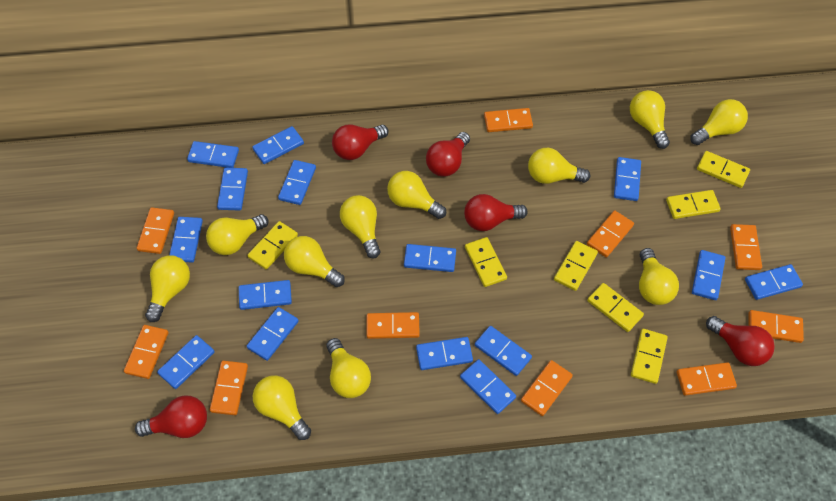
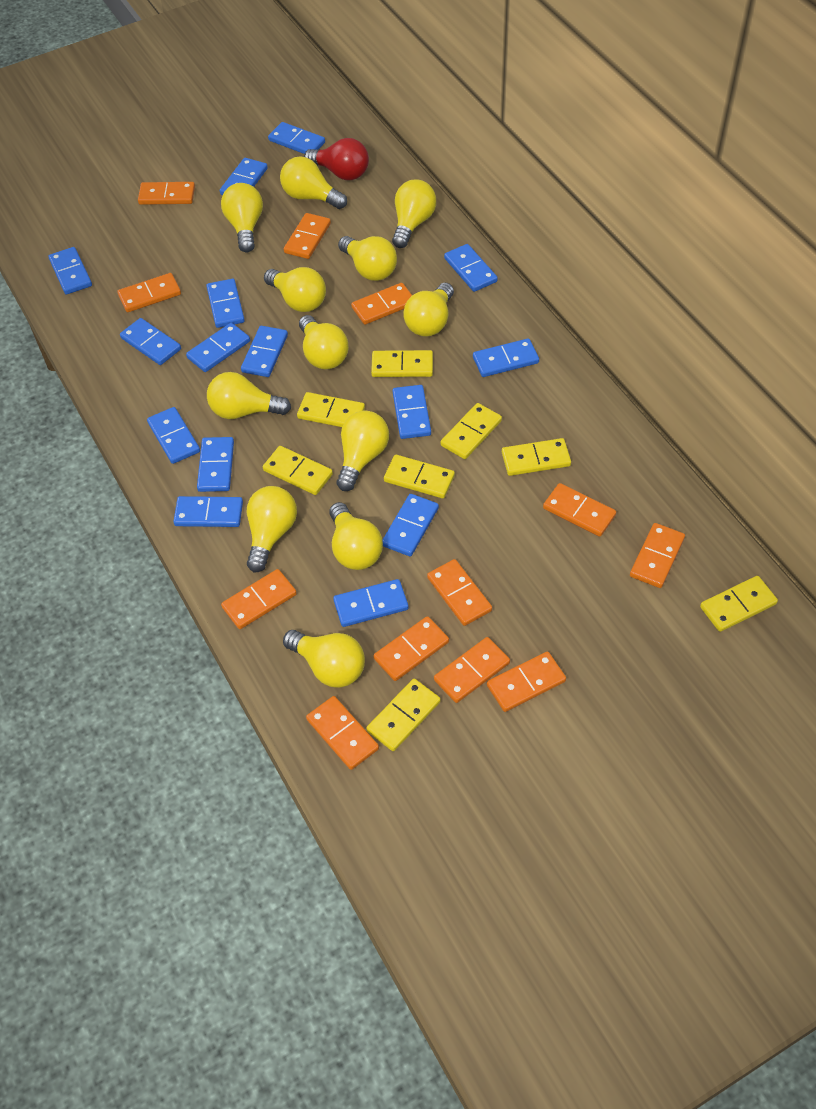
orange domino: 10 -> 12
red light bulb: 5 -> 1
yellow domino: 7 -> 8
yellow light bulb: 11 -> 12

